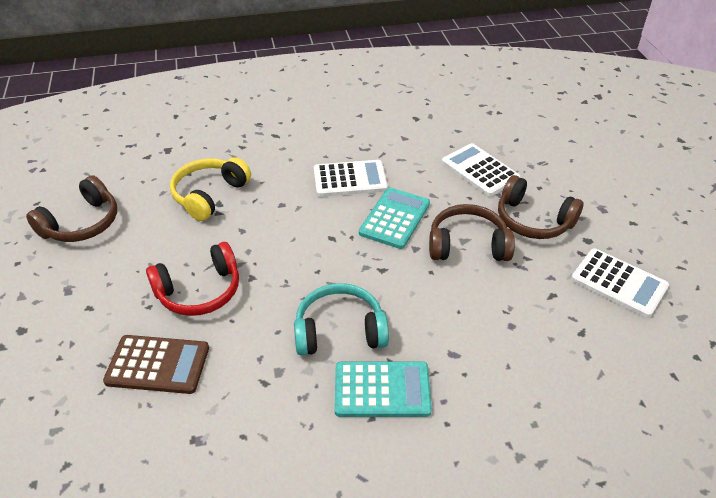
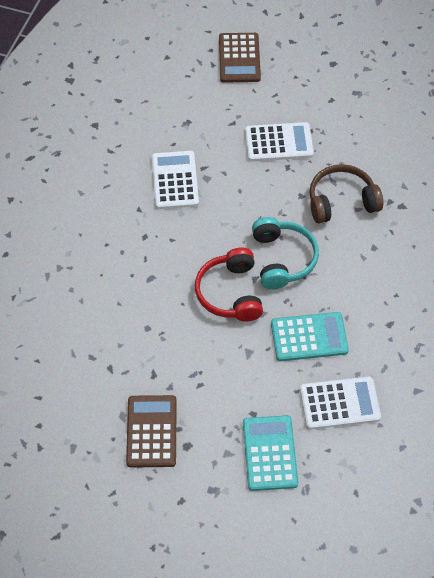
brown calculator: 1 -> 2
brown headphones: 3 -> 1
yellow headphones: 1 -> 0

